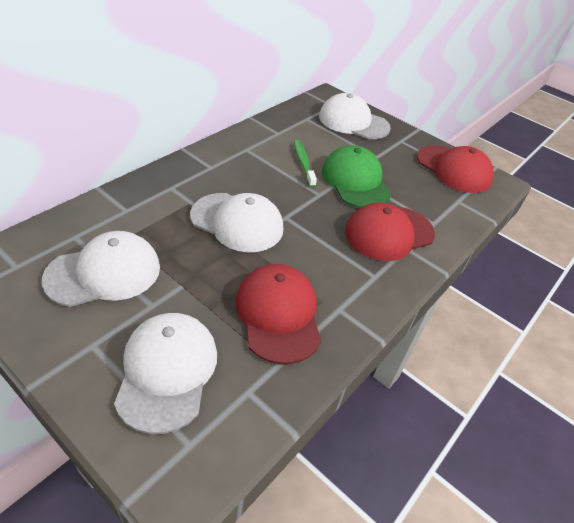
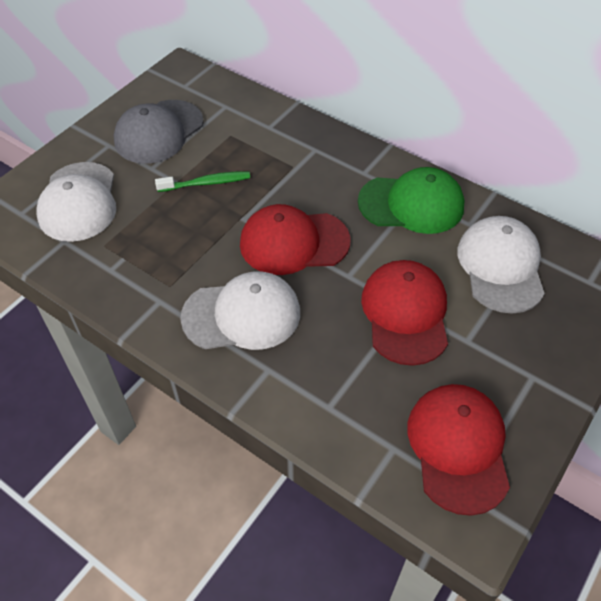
grey cap: 0 -> 1
white cap: 4 -> 3

